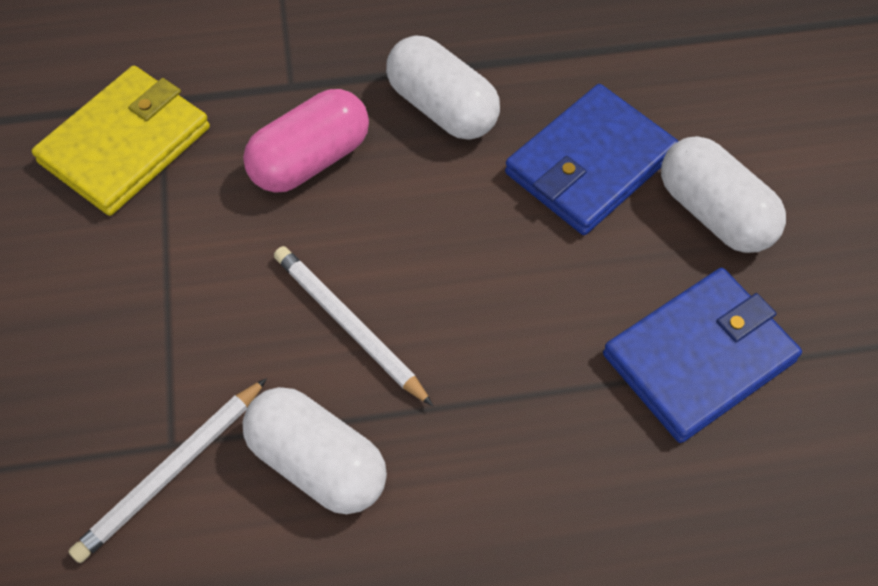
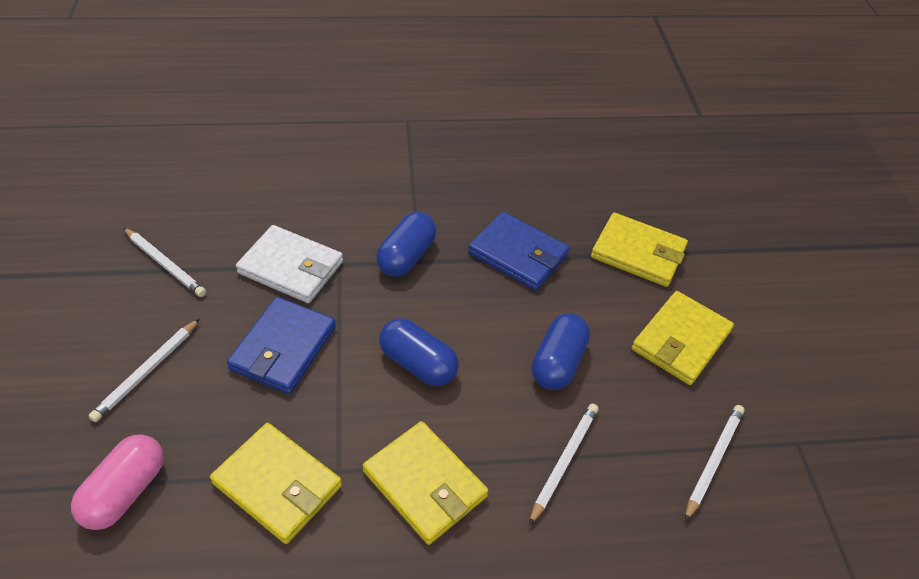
blue capsule: 0 -> 3
white capsule: 3 -> 0
white pencil: 2 -> 4
white wallet: 0 -> 1
yellow wallet: 1 -> 4

